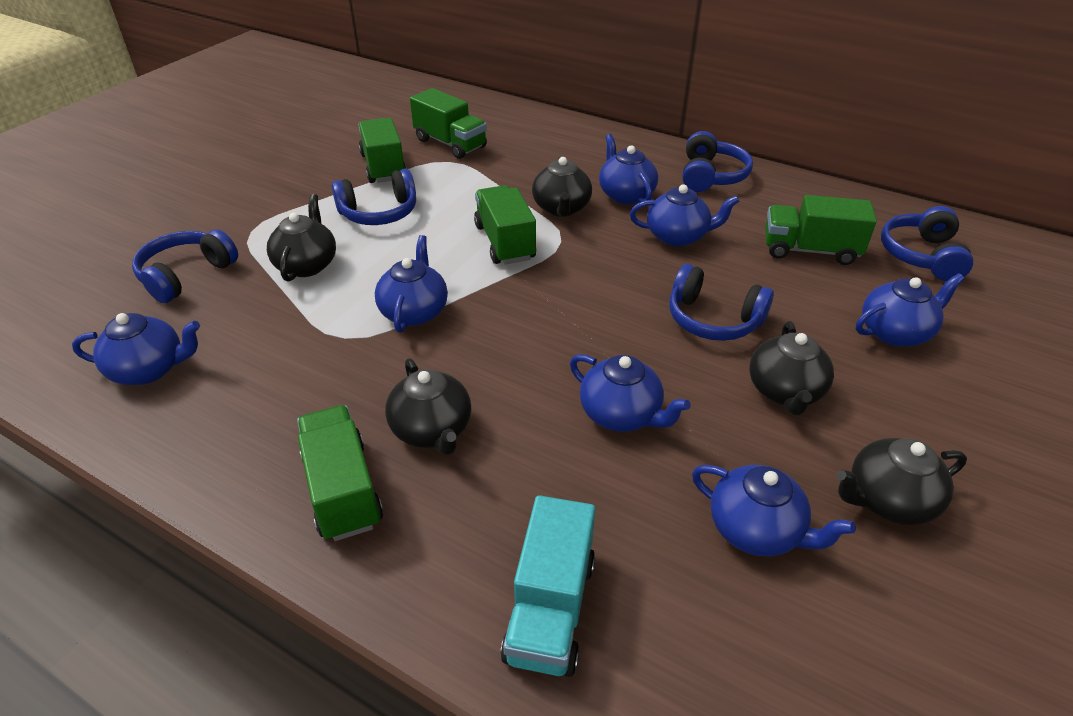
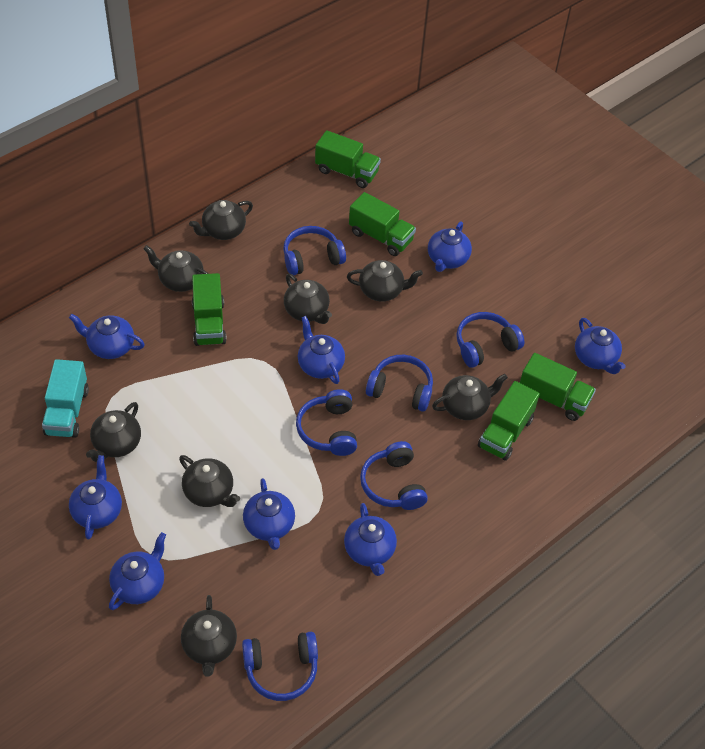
black teapot: 5 -> 8
blue headphones: 5 -> 6
blue teapot: 7 -> 8

